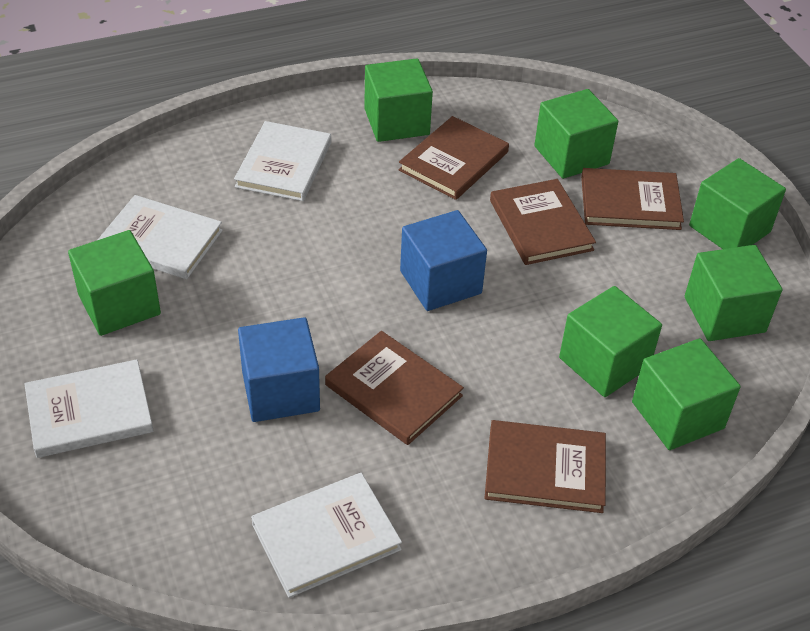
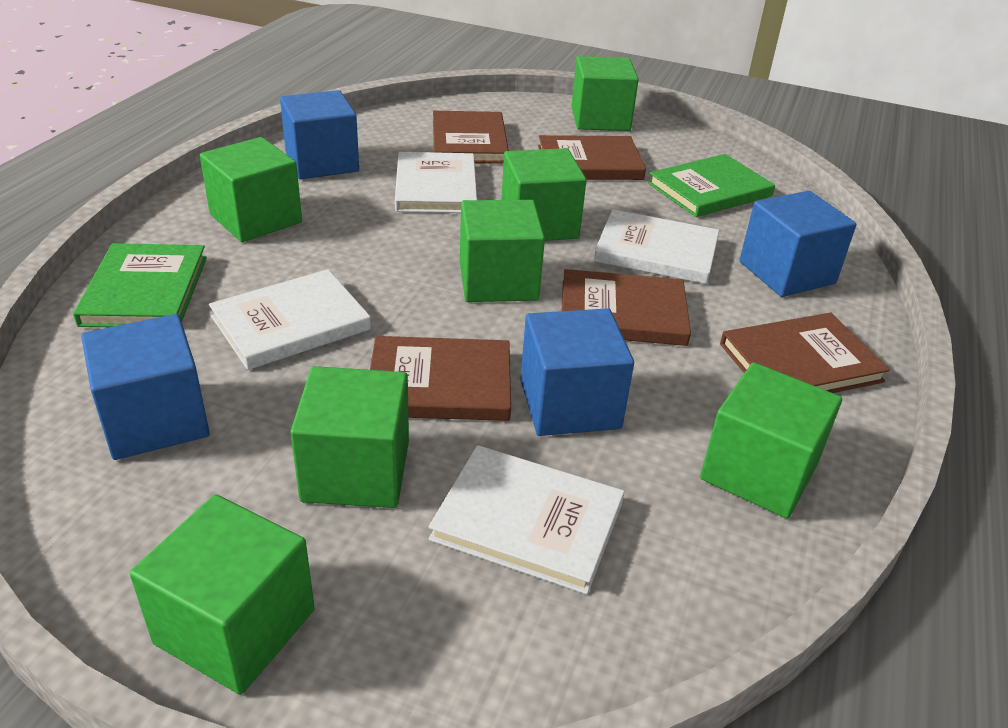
blue cube: 2 -> 4
green book: 0 -> 2

